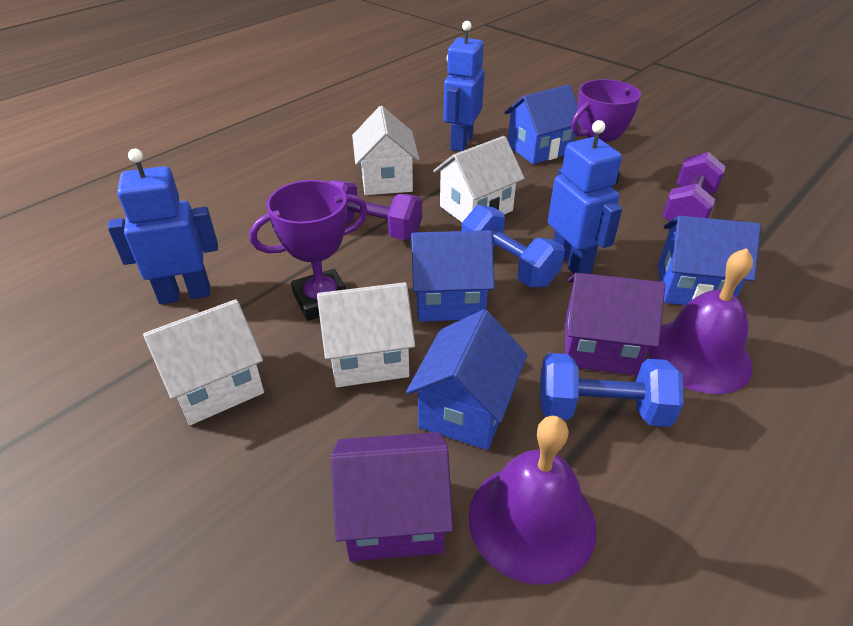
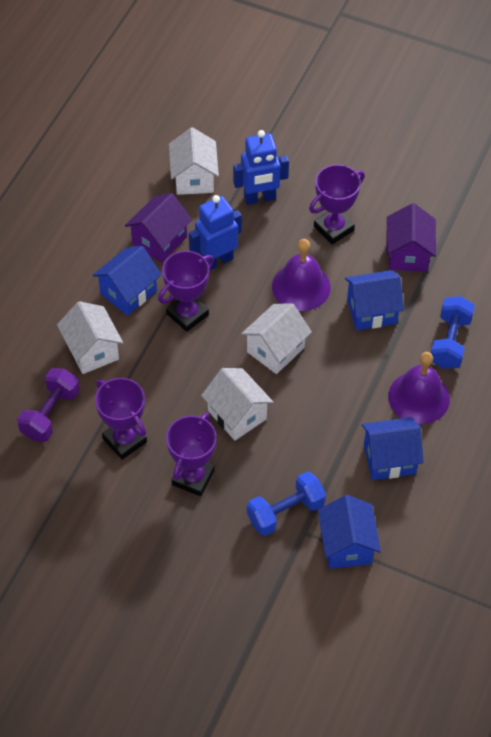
blue robot: 3 -> 2
purple dumbbell: 2 -> 1
purple trophy: 2 -> 4

